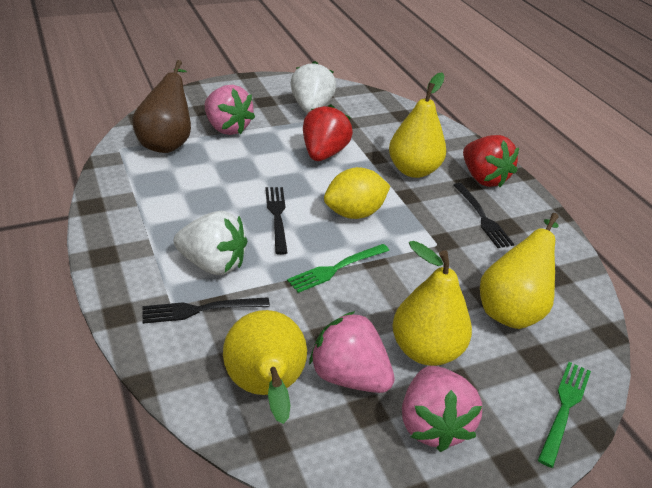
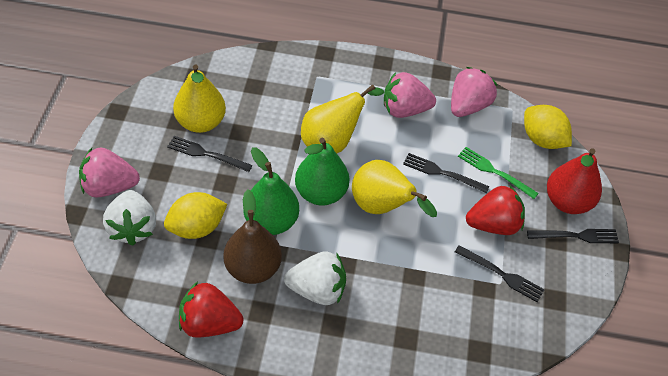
black fork: 3 -> 4
green fork: 2 -> 1
green pear: 0 -> 2
red pear: 0 -> 1
yellow lemon: 1 -> 2
yellow pear: 4 -> 3

